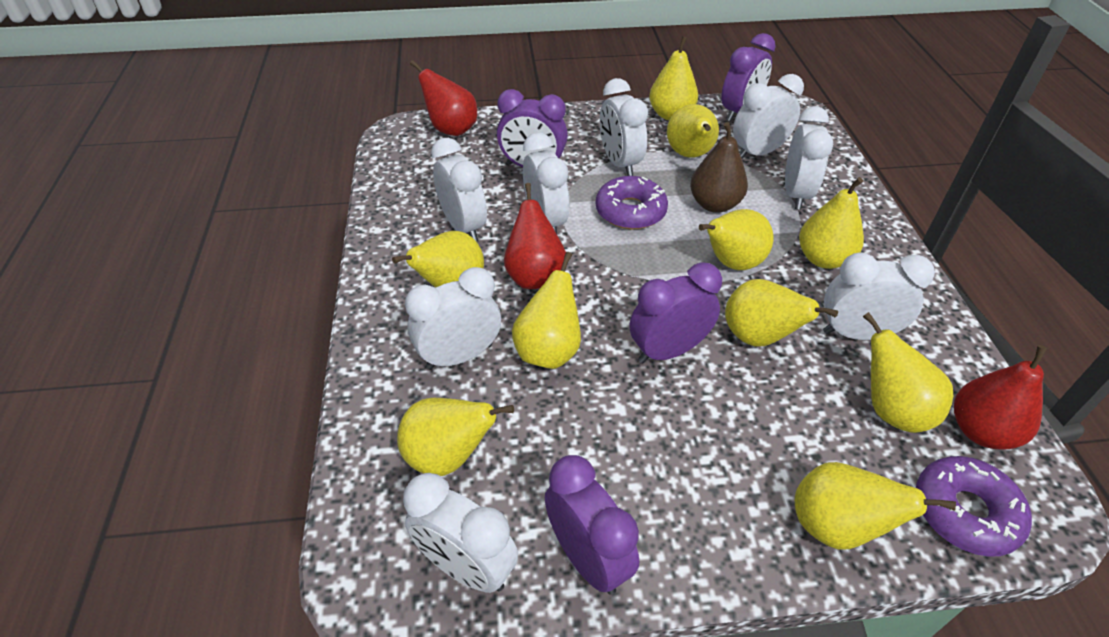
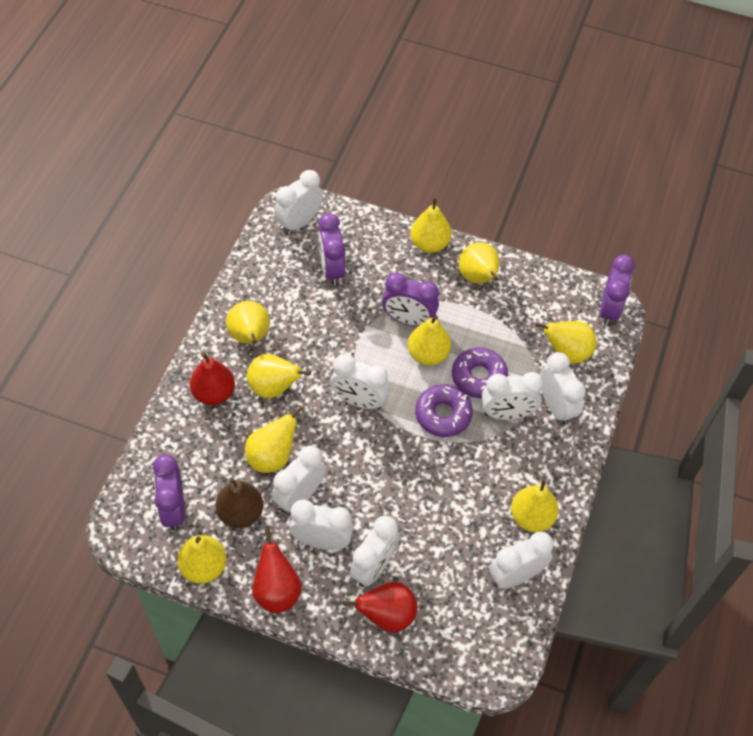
yellow pear: 10 -> 9

